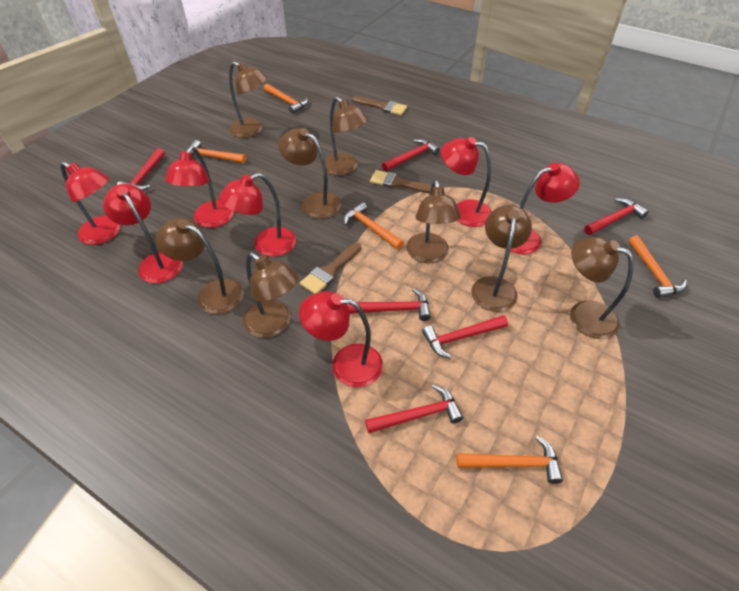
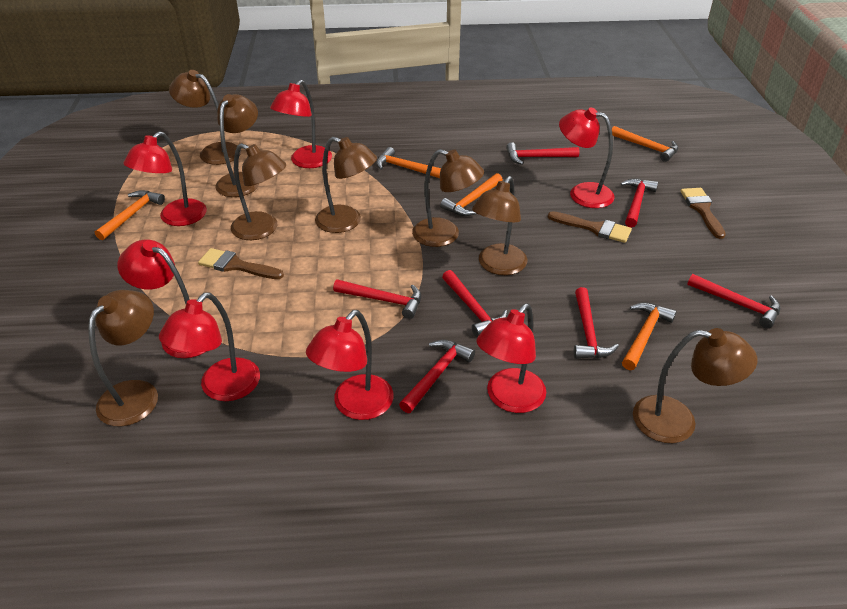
red hammer: 6 -> 7

